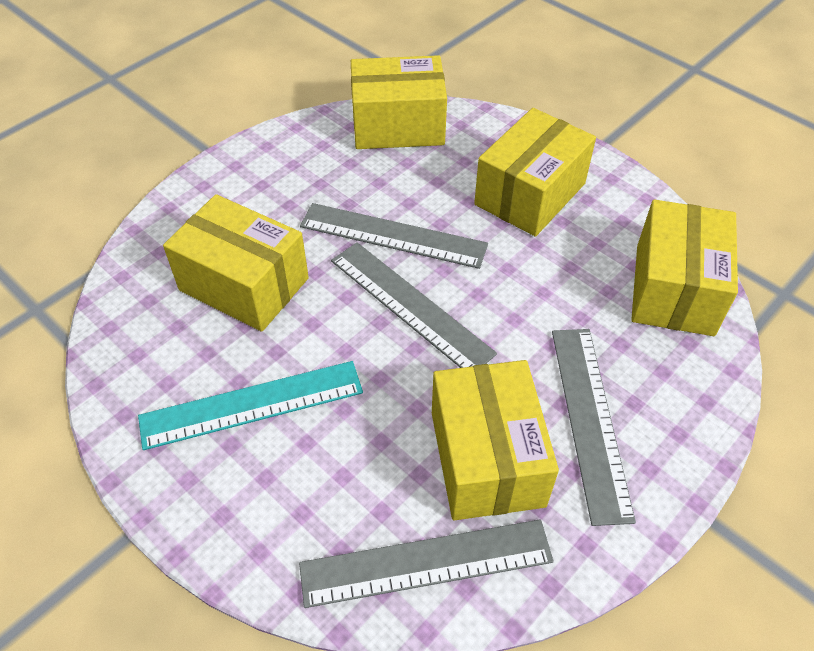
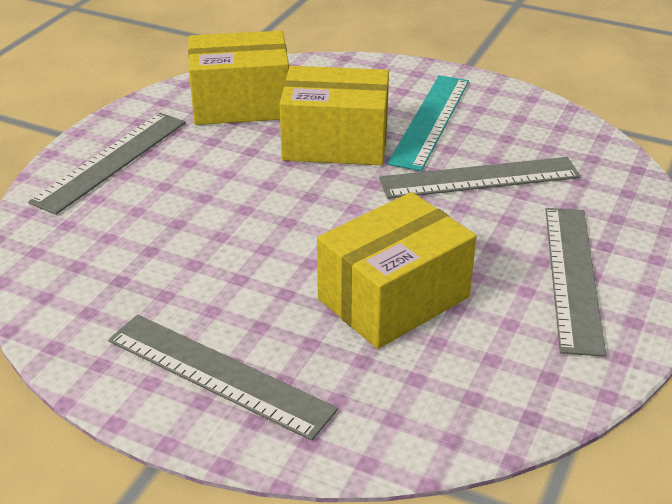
yellow box: 5 -> 3

